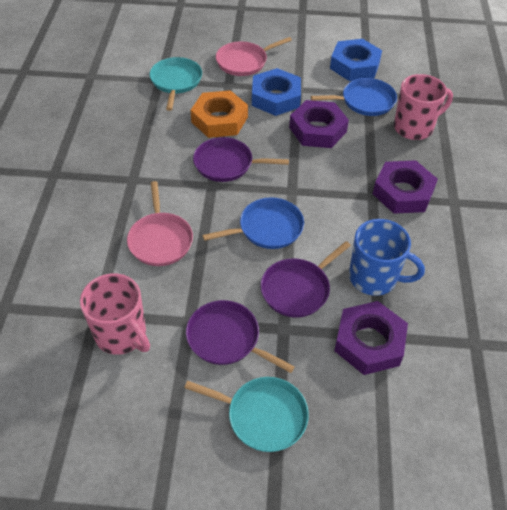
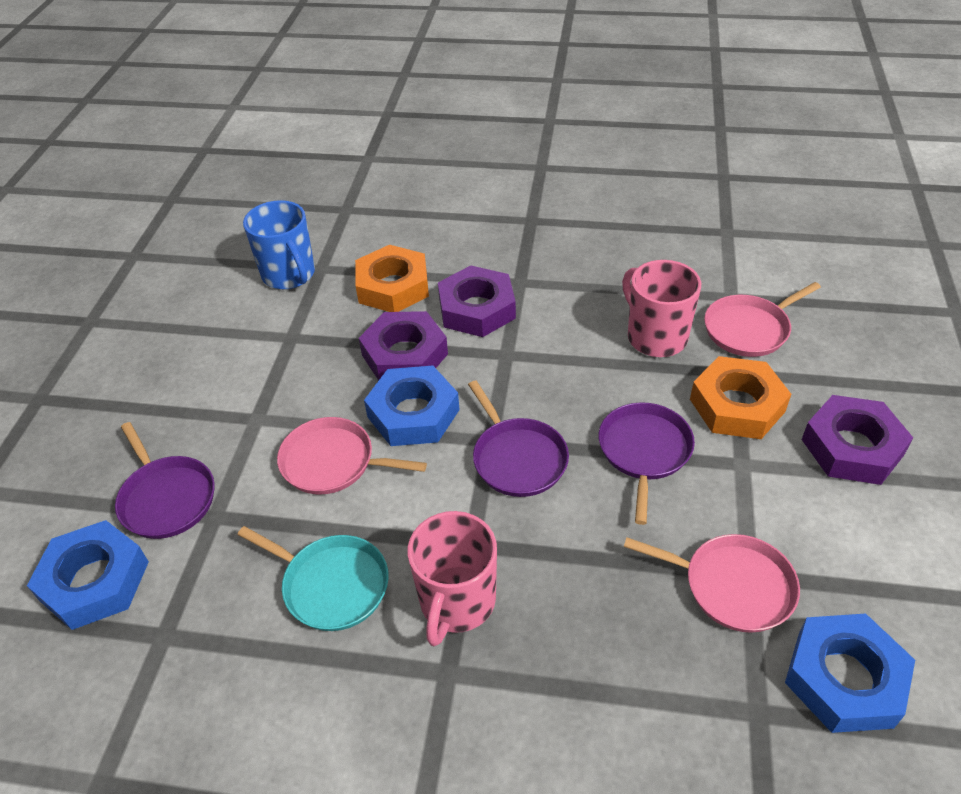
blue nut: 2 -> 3
blue pan: 2 -> 0
orange nut: 1 -> 2
pink pan: 2 -> 3
turquoise pan: 2 -> 1

